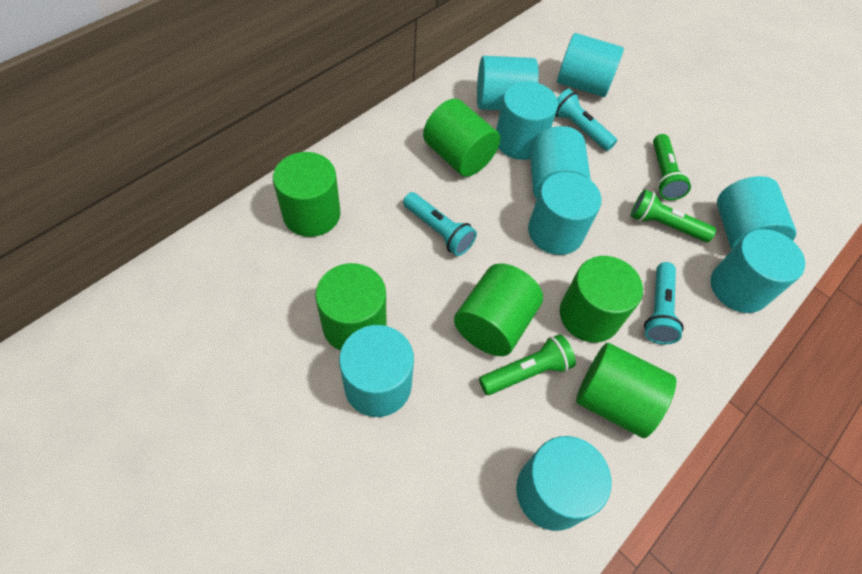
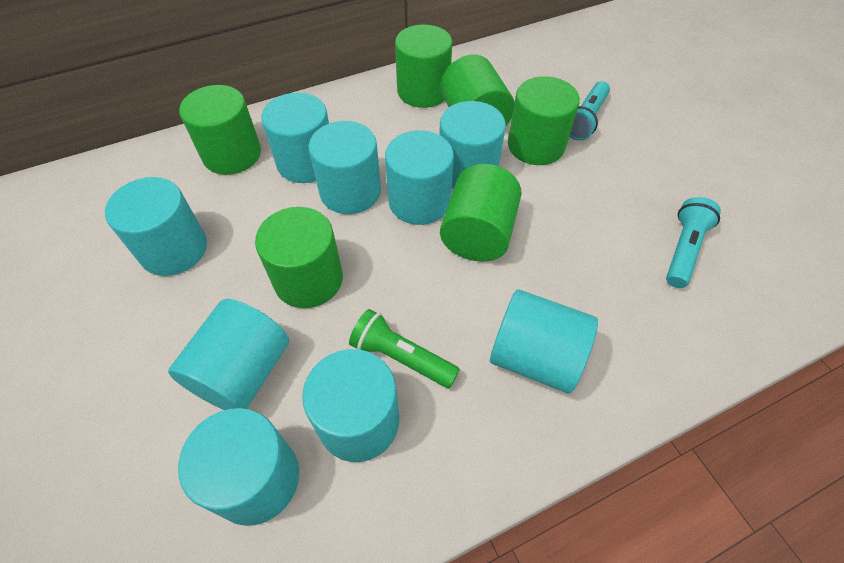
green flashlight: 3 -> 1
turquoise flashlight: 3 -> 2

